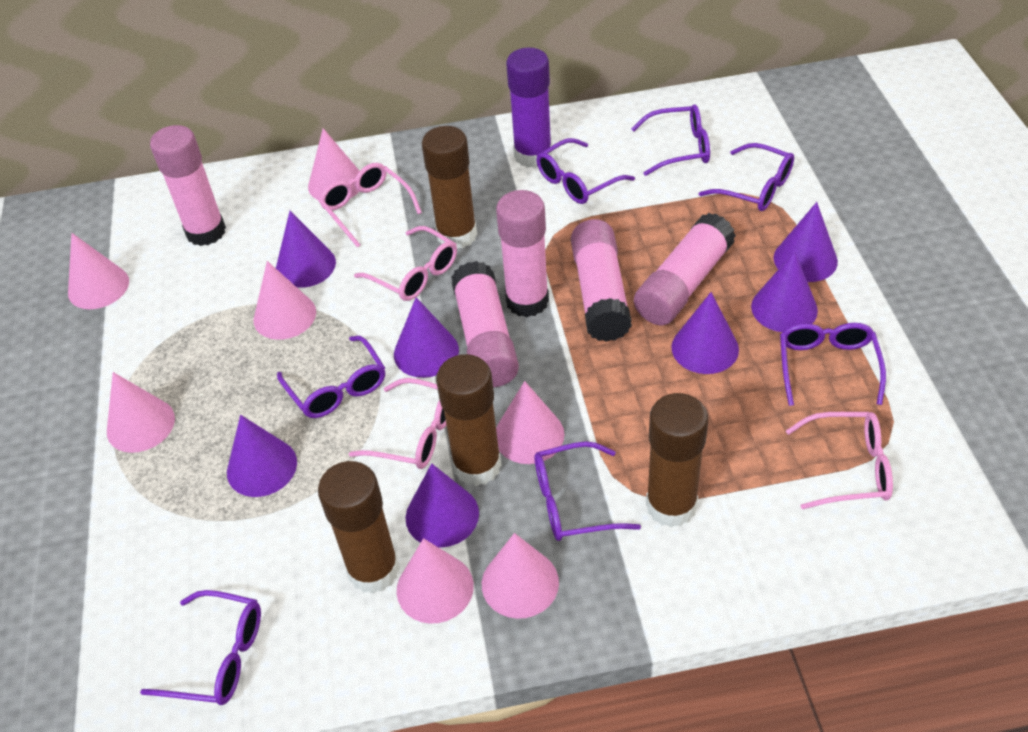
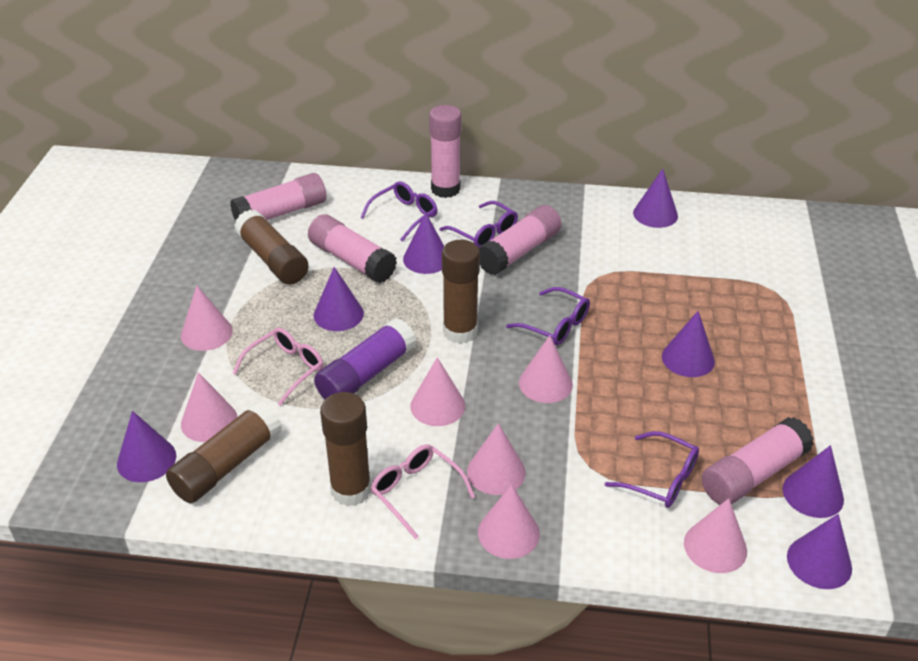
pink glasses: 4 -> 2
purple glasses: 7 -> 4

